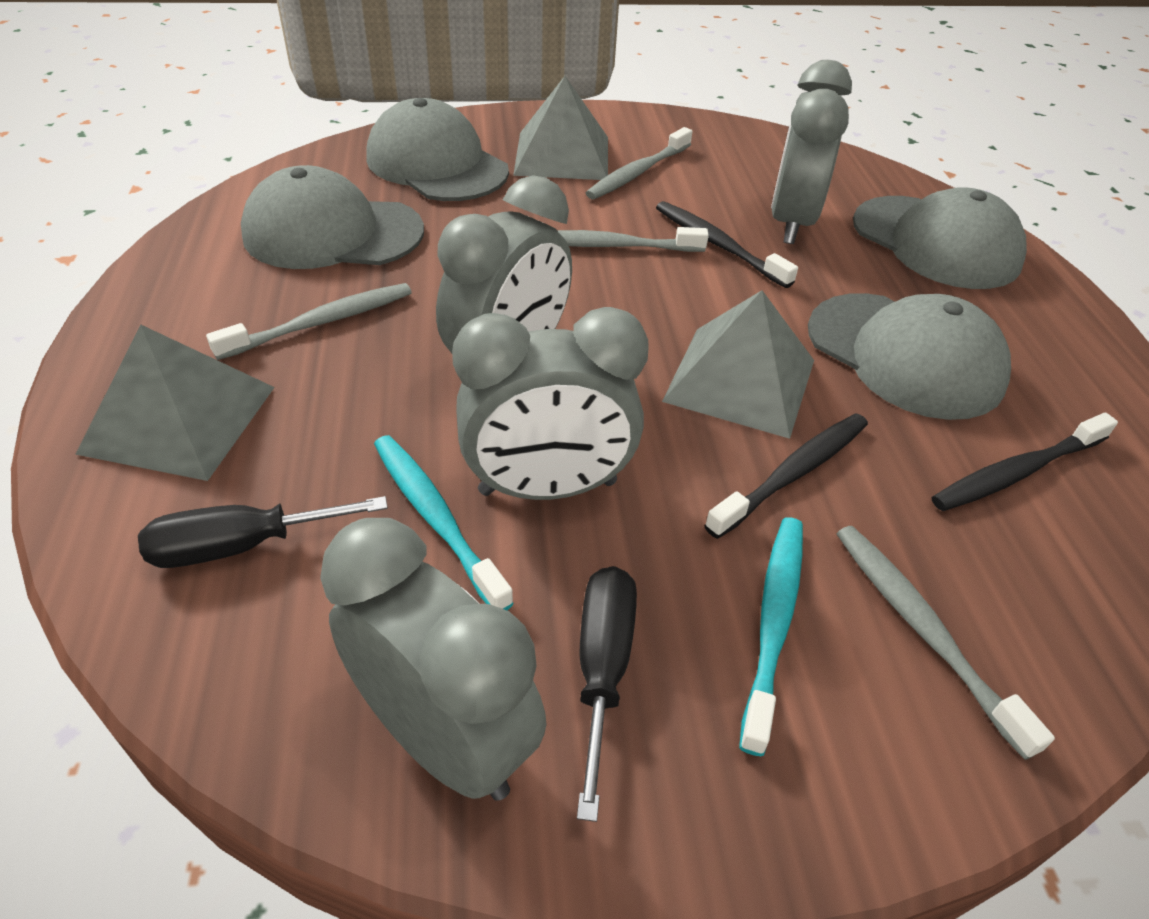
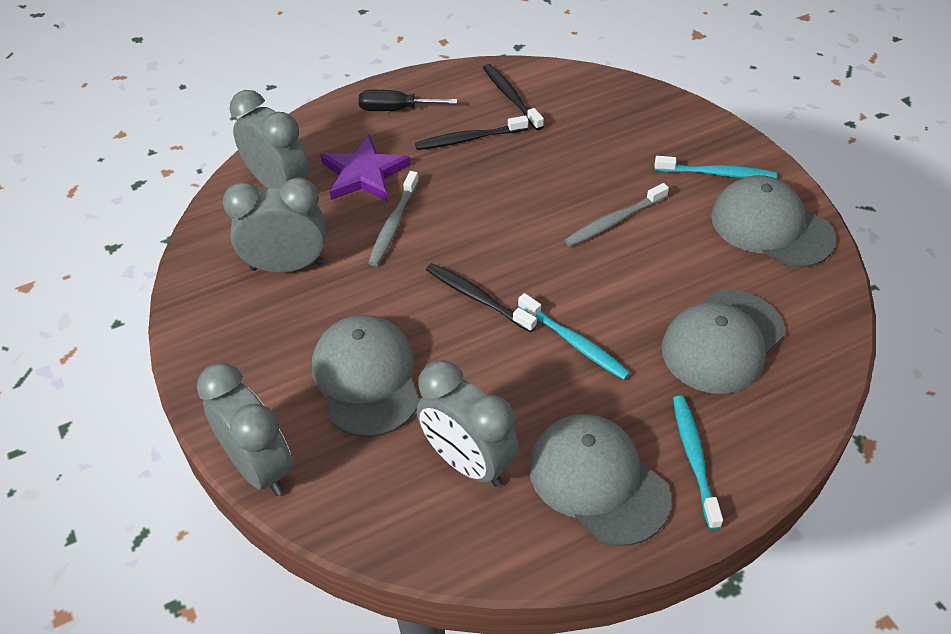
black screwdriver: 2 -> 1
grey pyramid: 3 -> 0
grey toothbrush: 4 -> 2
purple star: 0 -> 1
turquoise toothbrush: 2 -> 3

